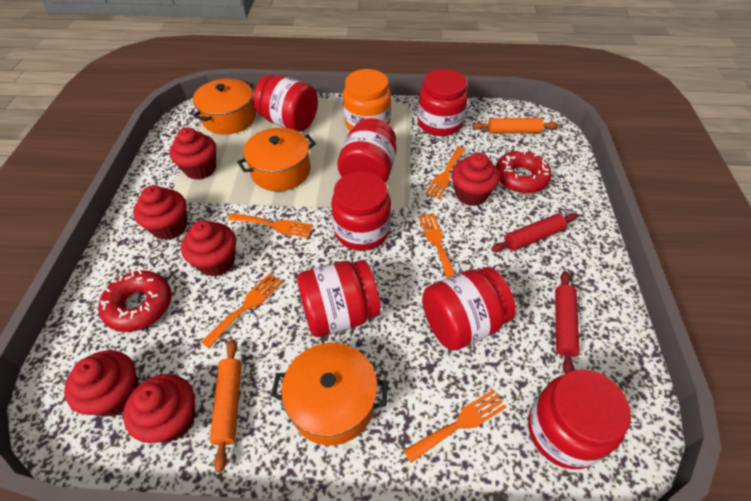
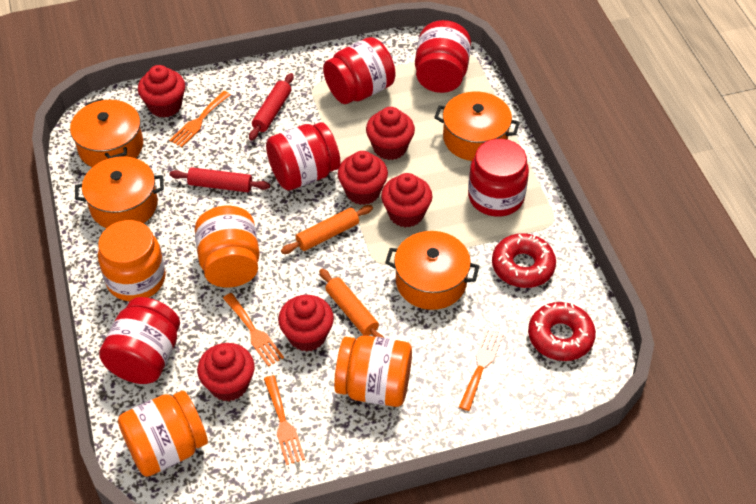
orange fork: 5 -> 4
orange jar: 1 -> 4
orange pot: 3 -> 4
red jar: 7 -> 5

